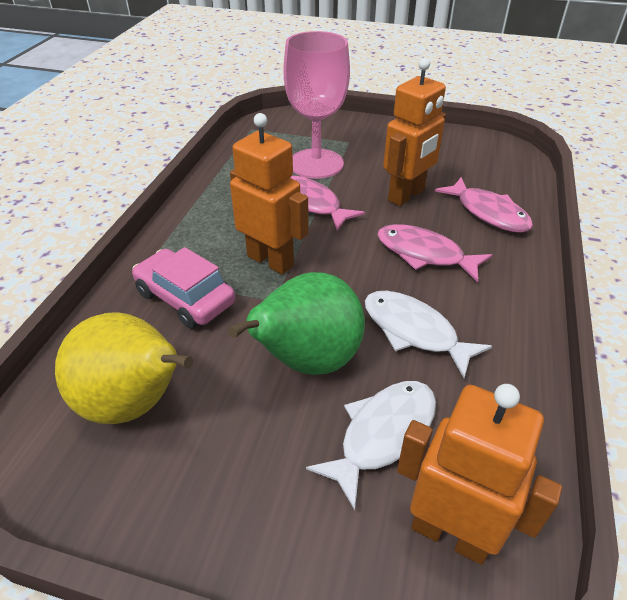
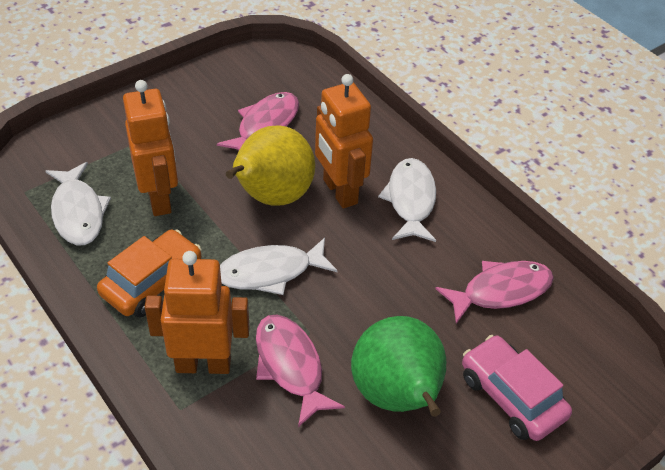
orange car: 0 -> 1
pink goblet: 1 -> 0
white fish: 2 -> 3

